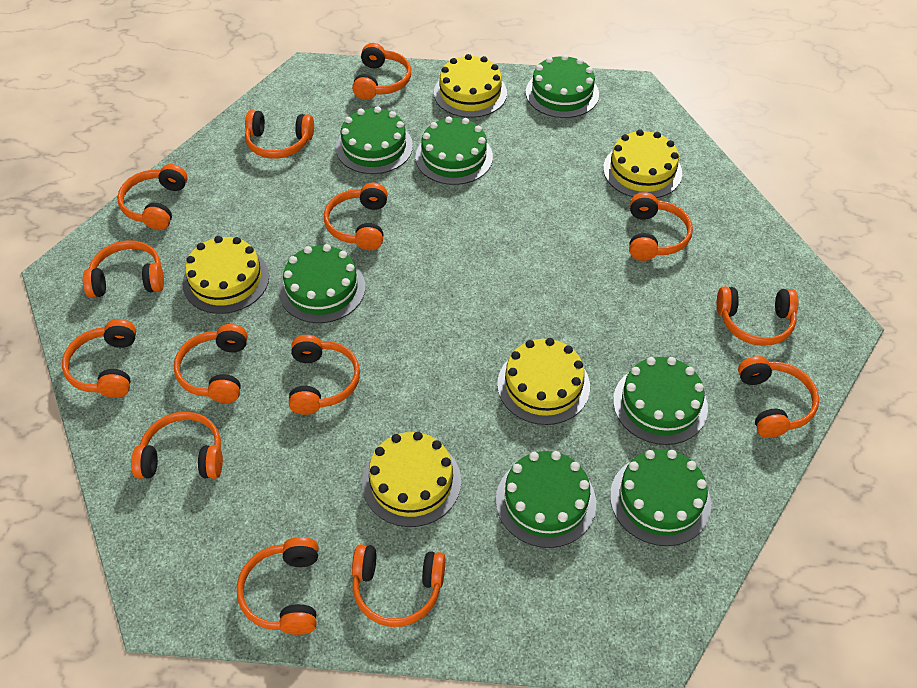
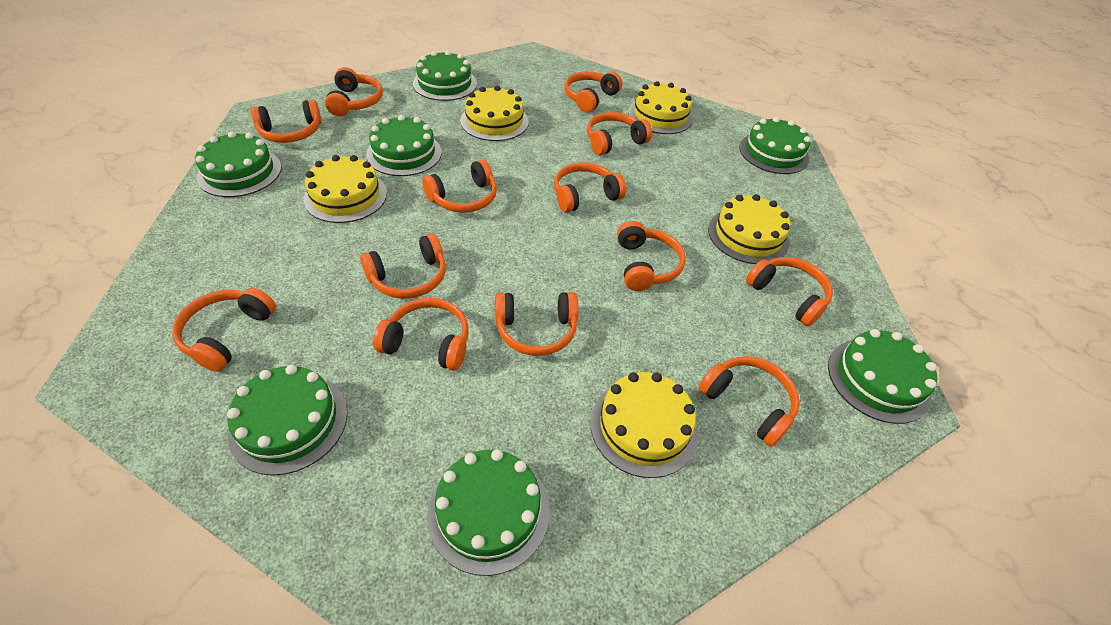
orange headphones: 14 -> 13

